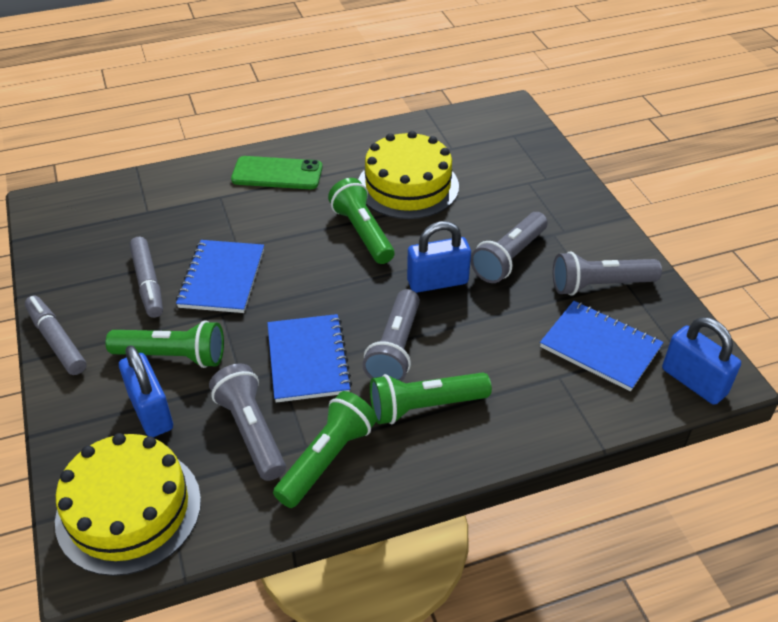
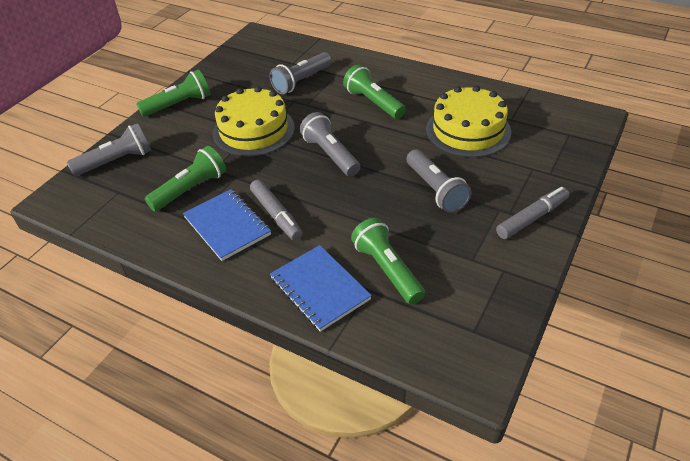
blue notebook: 3 -> 2
blue padlock: 3 -> 0
green phone: 1 -> 0

